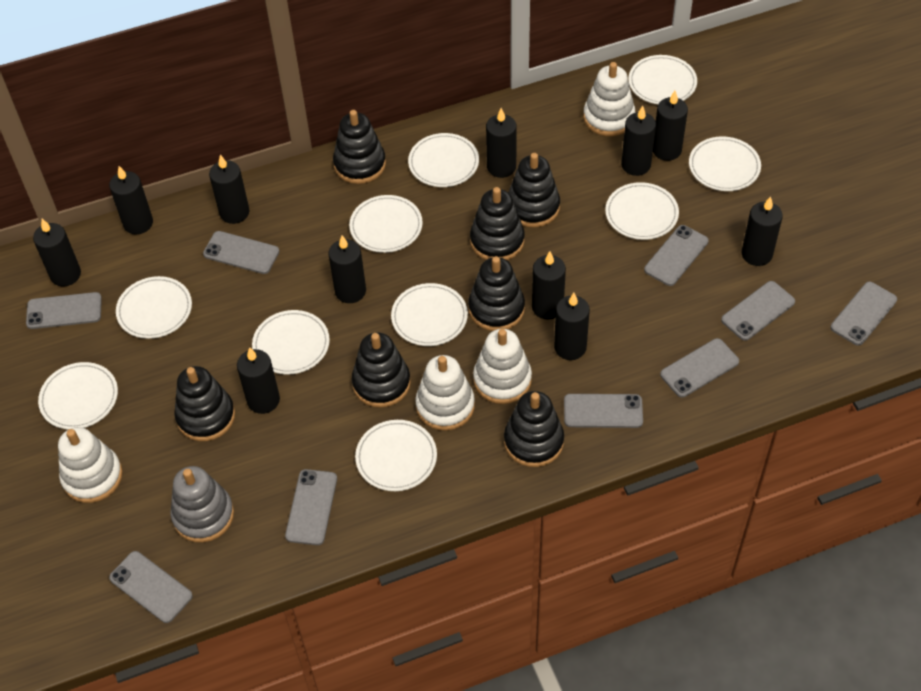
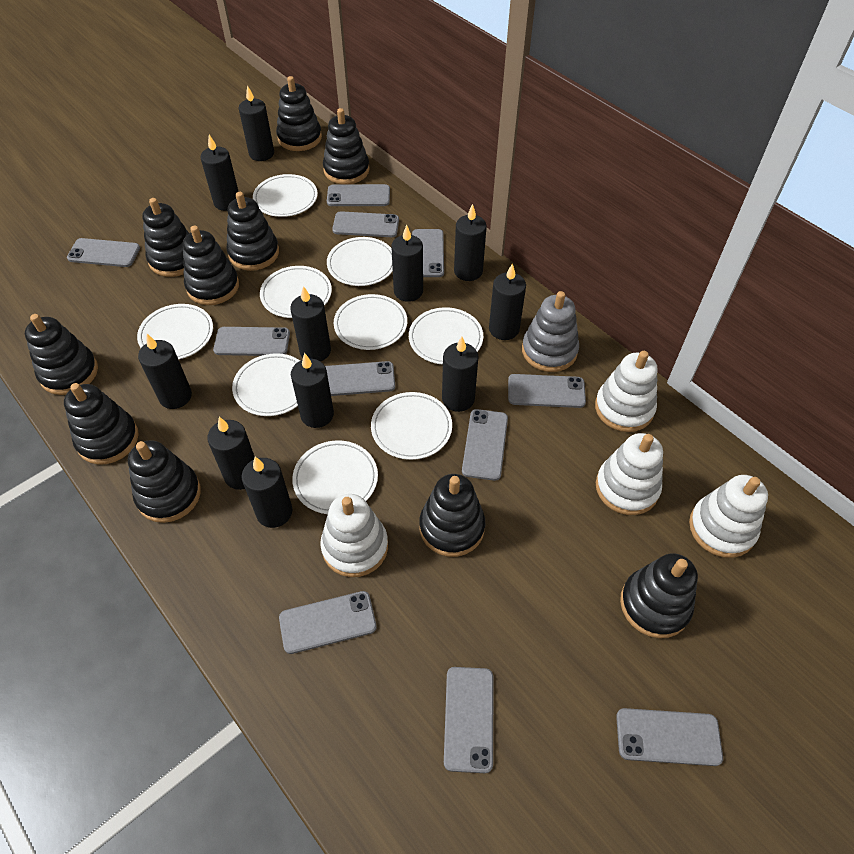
black stacking toy: 7 -> 10
grey phone: 9 -> 11
white plate: 10 -> 9

